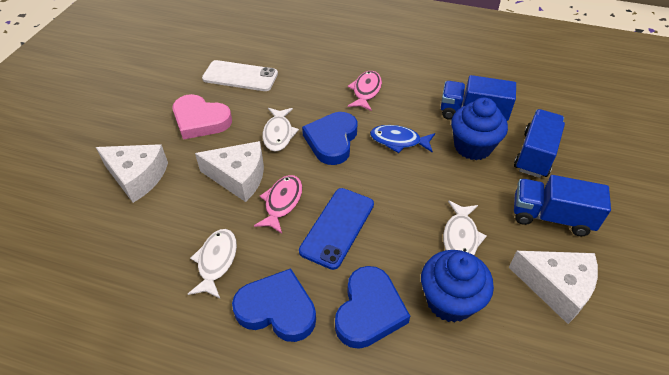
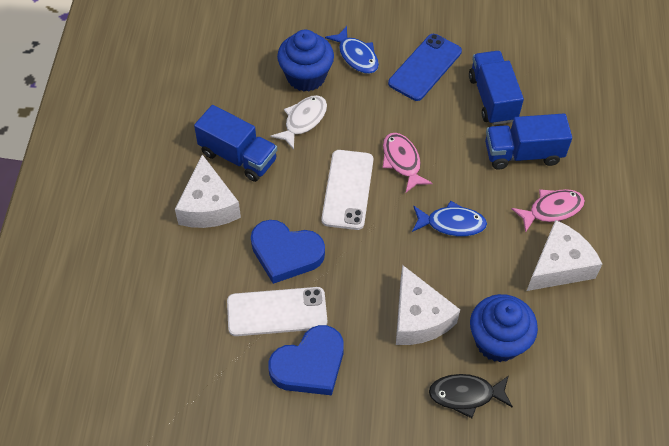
black fish: 0 -> 1
blue fish: 1 -> 2
blue heart: 3 -> 2
pink heart: 1 -> 0
white fish: 3 -> 1
white phone: 1 -> 2

